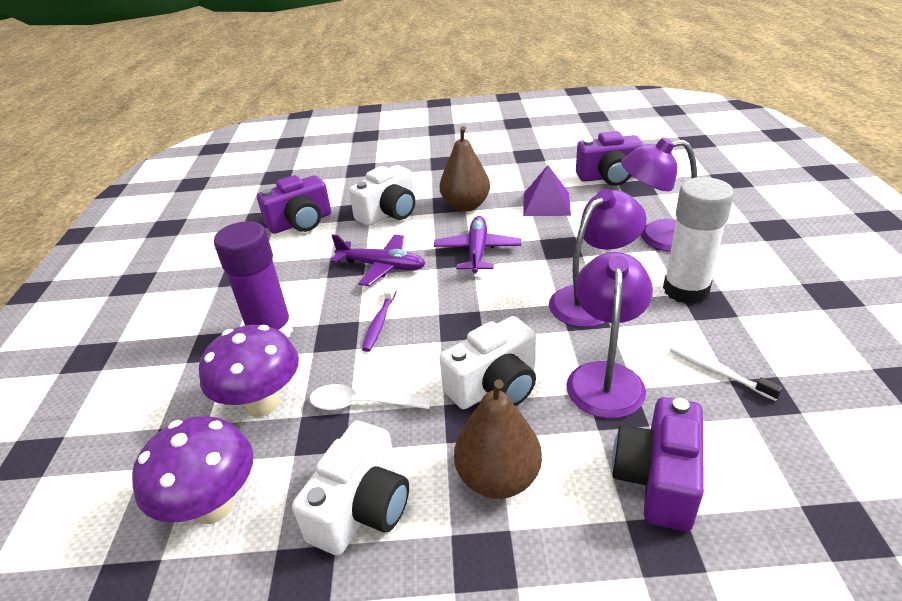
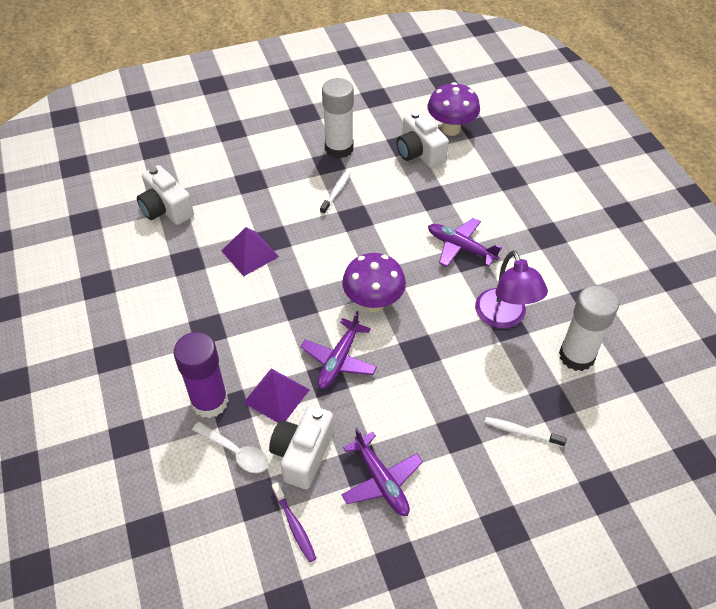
brown pear: 2 -> 0
purple camera: 3 -> 0
purple lamp: 3 -> 1
purple plane: 2 -> 3
purple pyramid: 1 -> 2
white glue stick: 1 -> 2
white toothbrush: 1 -> 2

